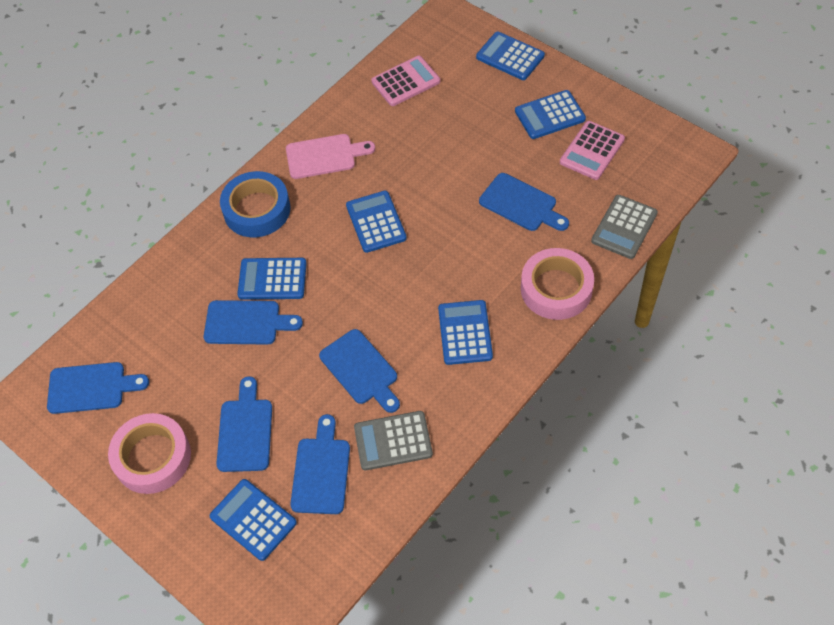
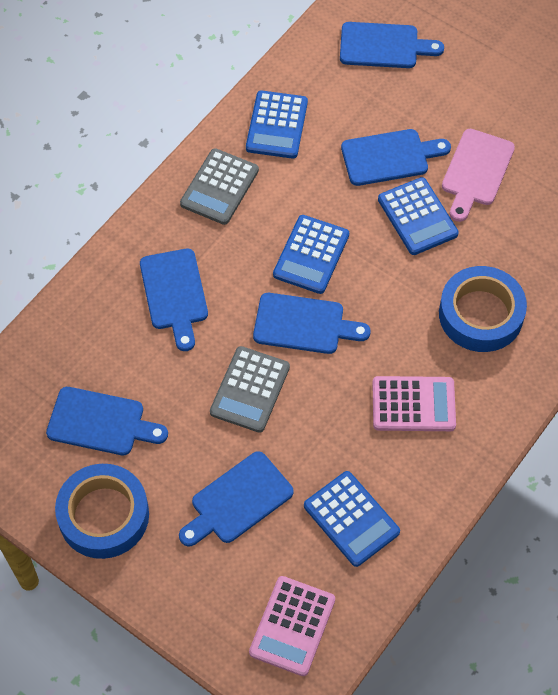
blue calculator: 6 -> 4
blue tape: 1 -> 2
pink tape: 2 -> 0

